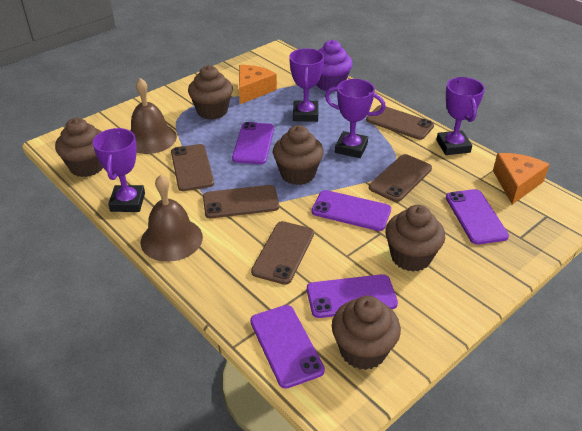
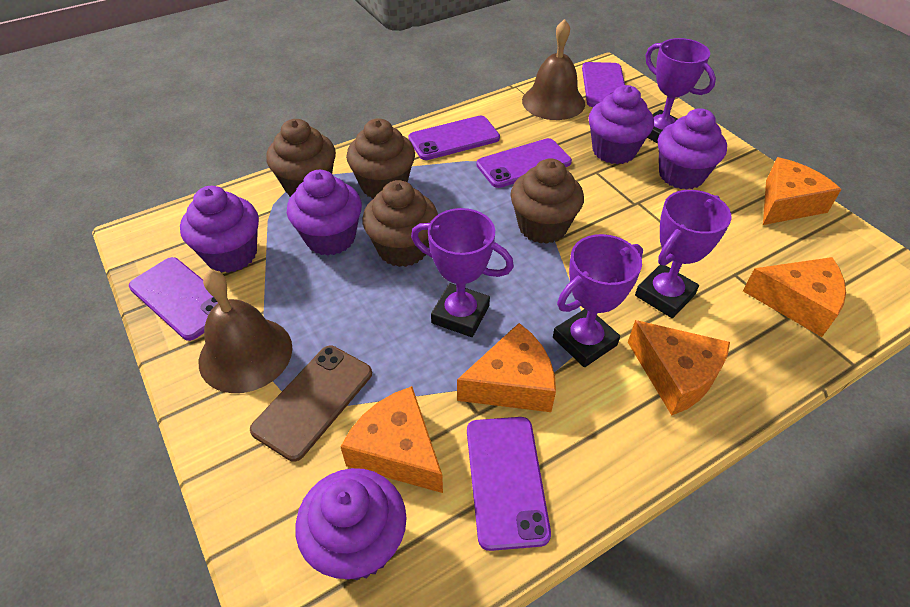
brown cupcake: 5 -> 4
brown phone: 5 -> 1
orange cheese: 2 -> 5
purple cupcake: 1 -> 5

